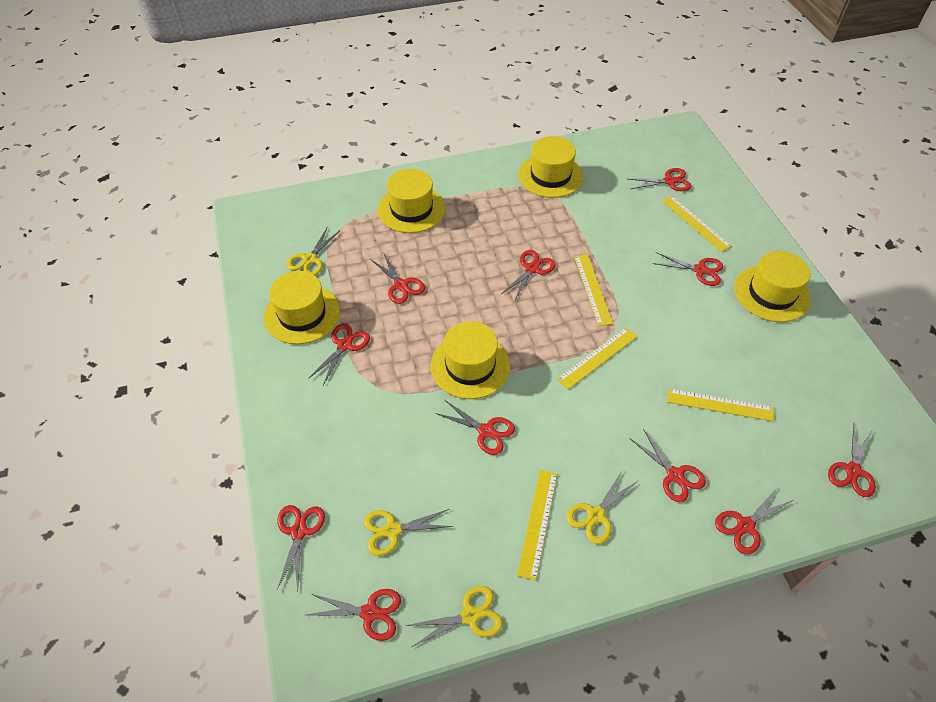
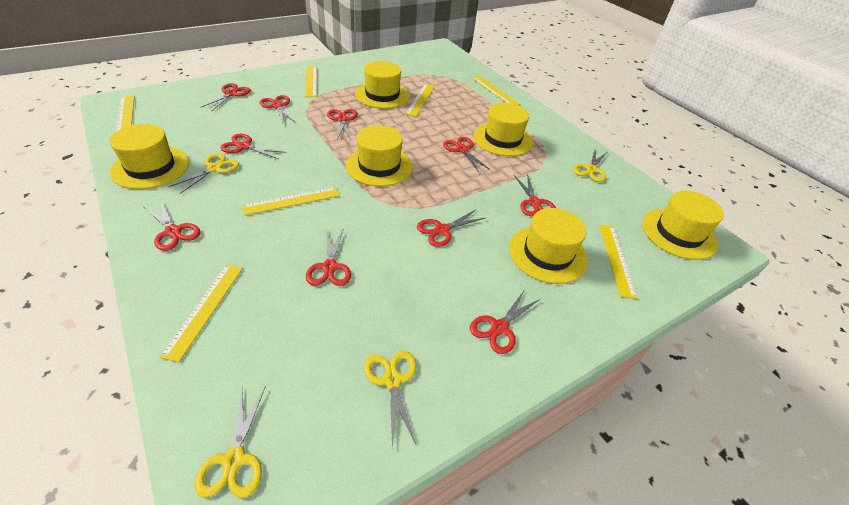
red scissors: 11 -> 10
yellow hat: 5 -> 6
yellow ruler: 5 -> 7

